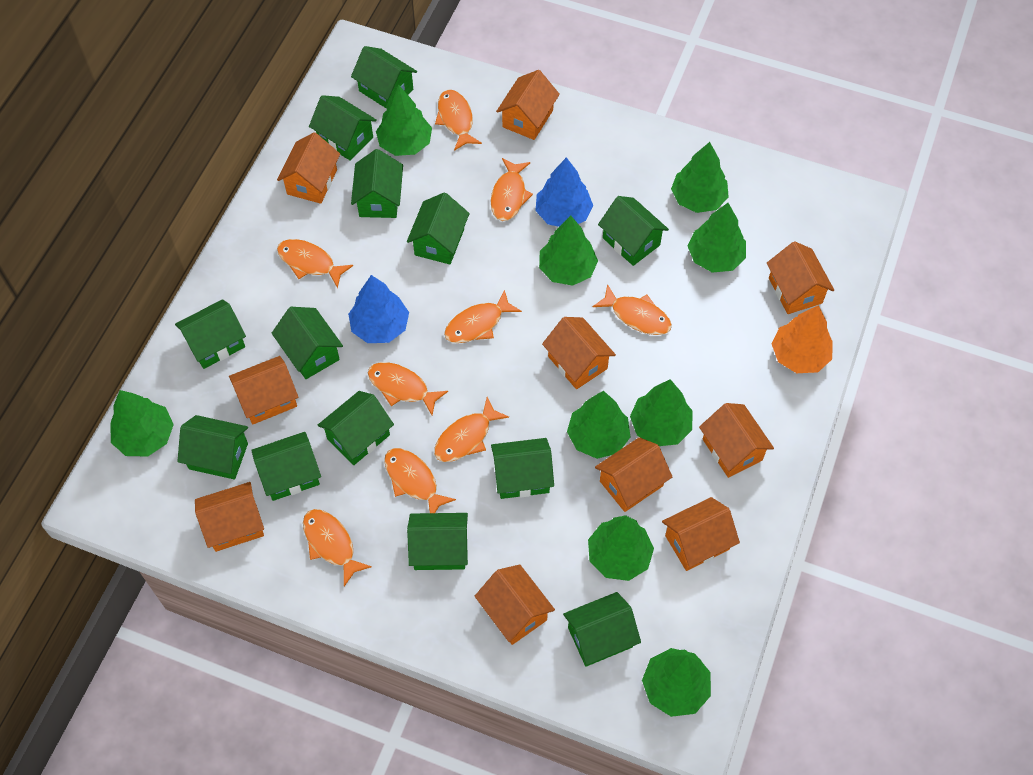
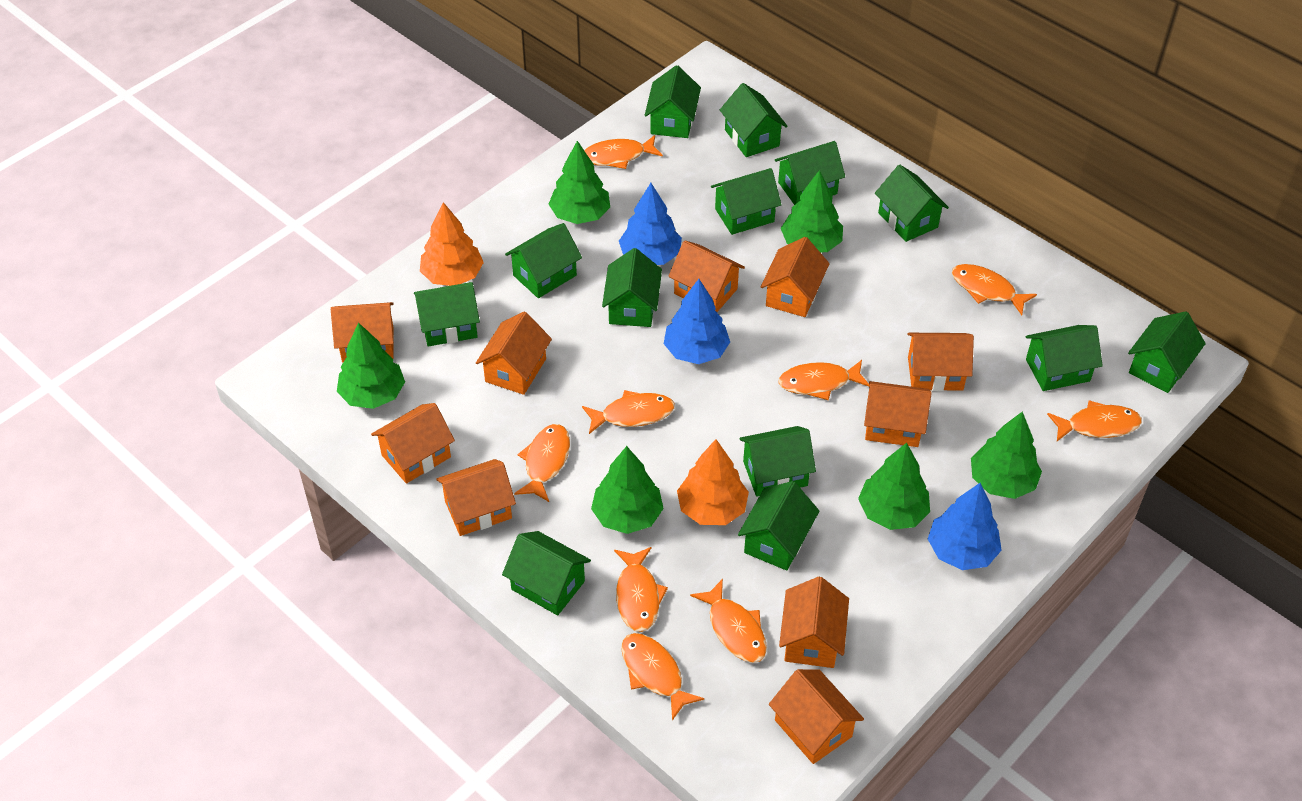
blue tree: 2 -> 3
green tree: 9 -> 6
orange tree: 1 -> 2

